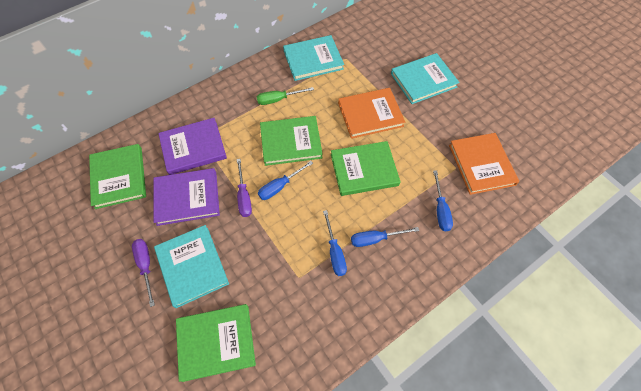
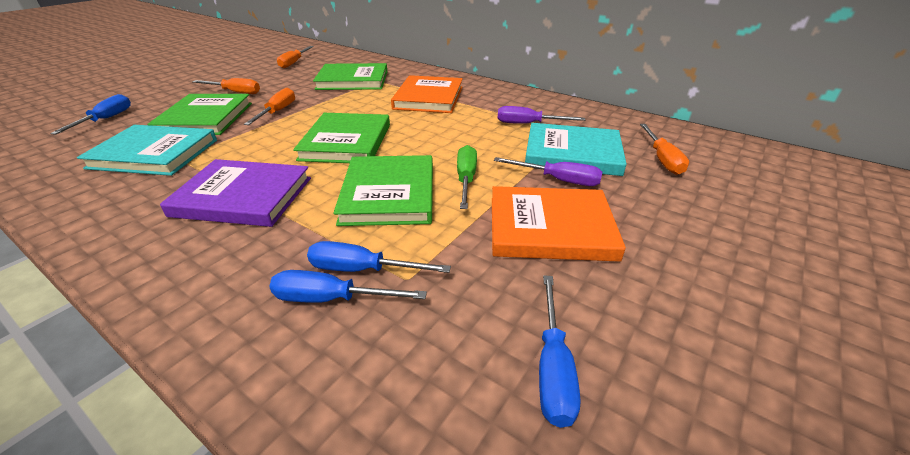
orange screwdriver: 0 -> 4
purple book: 2 -> 1
turquoise book: 3 -> 2

